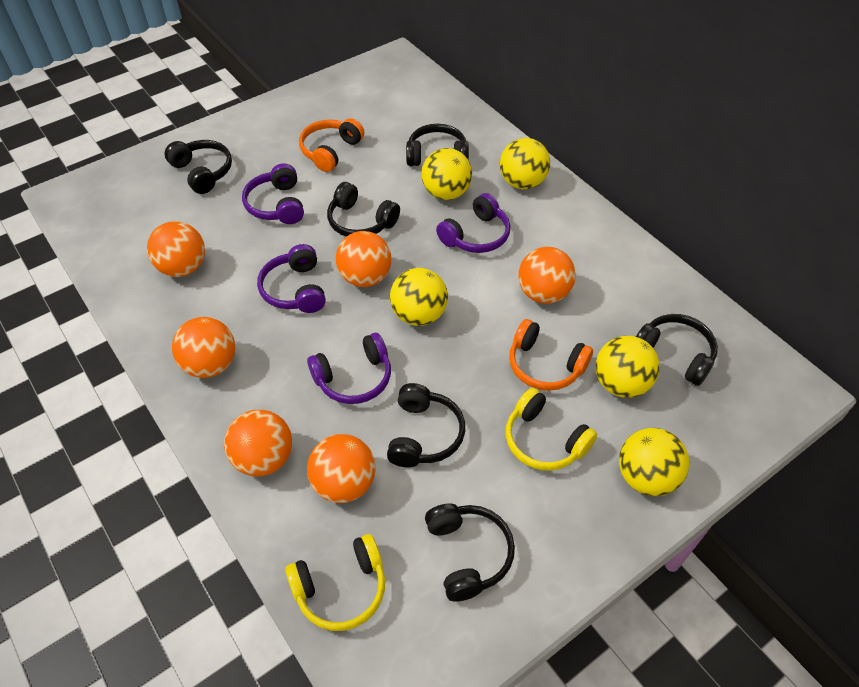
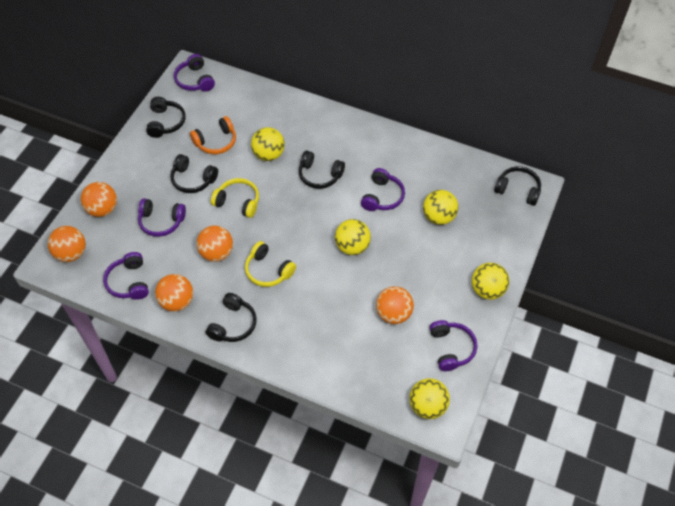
black headphones: 6 -> 5
orange ball: 6 -> 5
orange headphones: 2 -> 1
purple headphones: 4 -> 5

